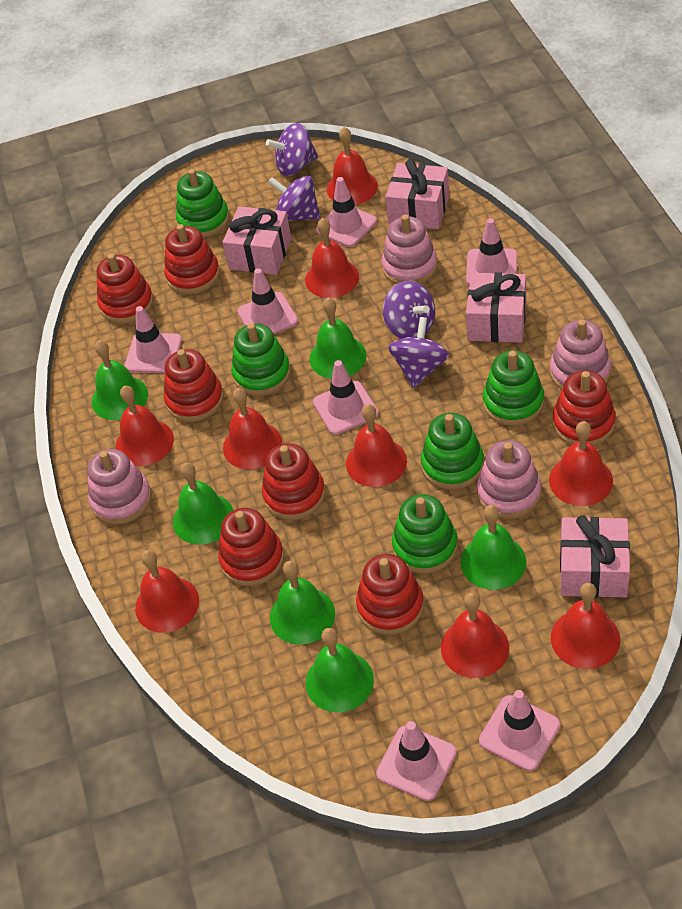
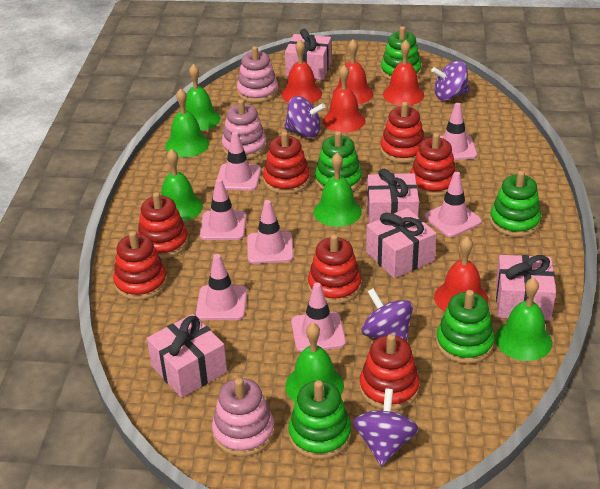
pink gift: 4 -> 5
pink stacking toy: 4 -> 3
red bell: 9 -> 5

